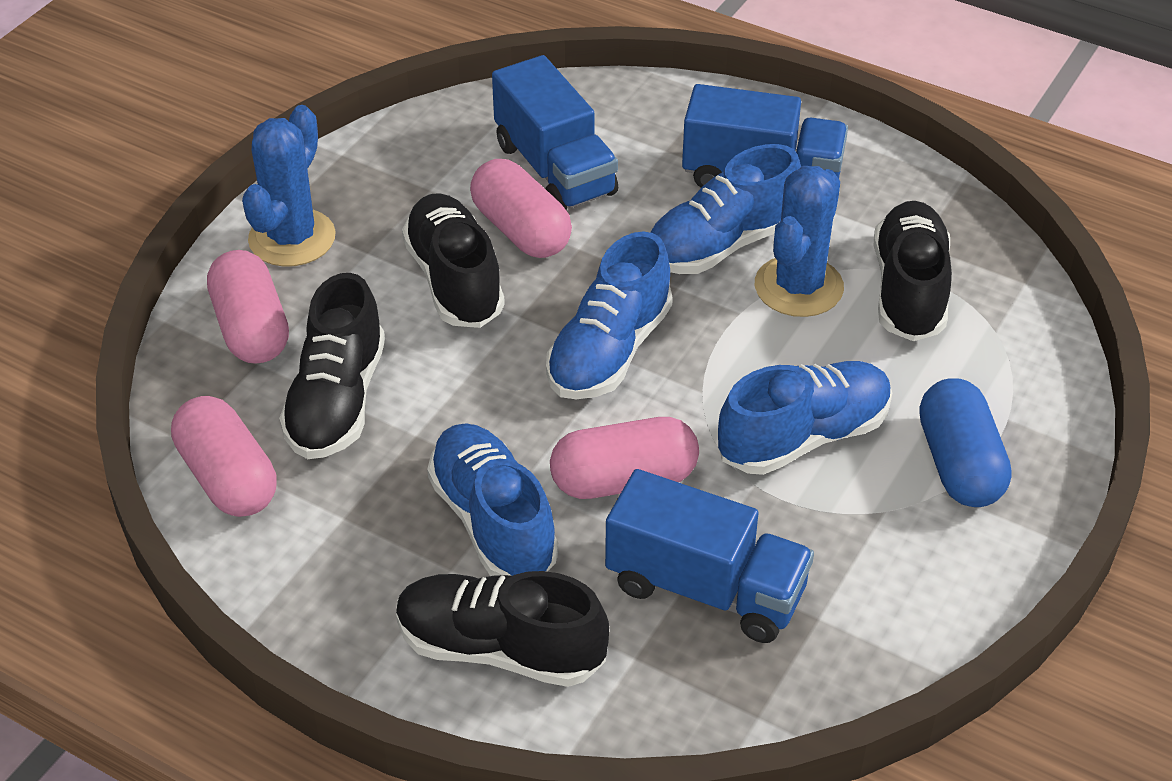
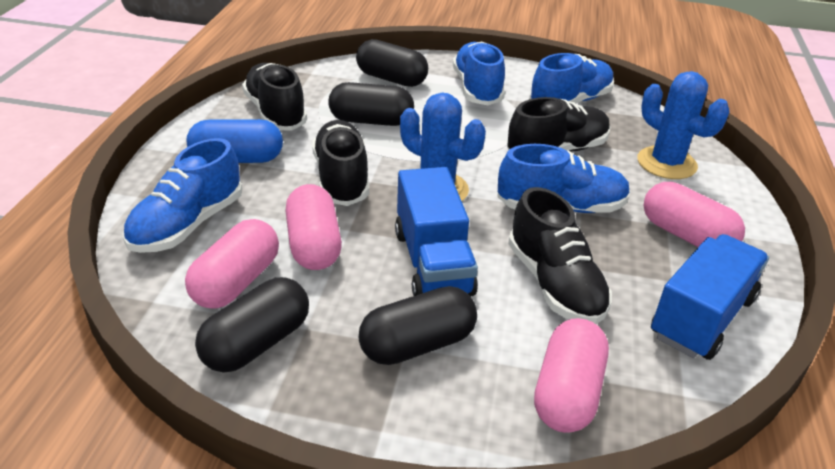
black capsule: 0 -> 4
blue truck: 3 -> 2

